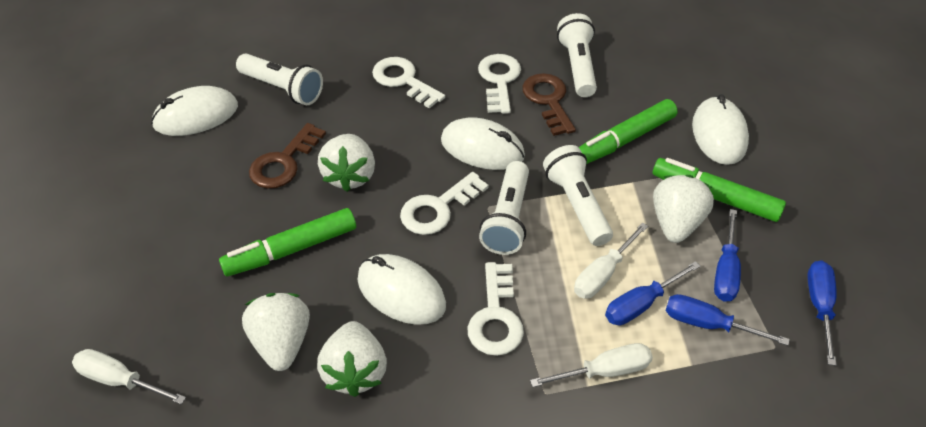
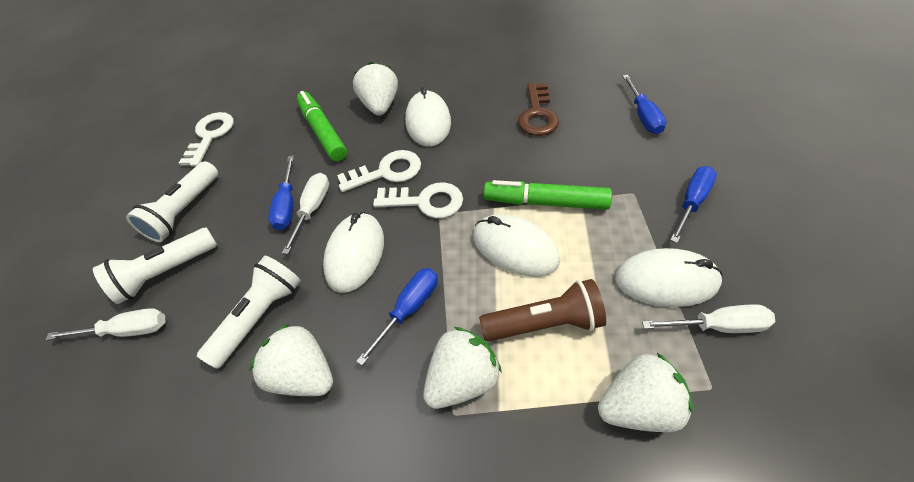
brown flashlight: 0 -> 1
brown key: 2 -> 1
green marker: 3 -> 2
white flashlight: 4 -> 3
white key: 4 -> 3

